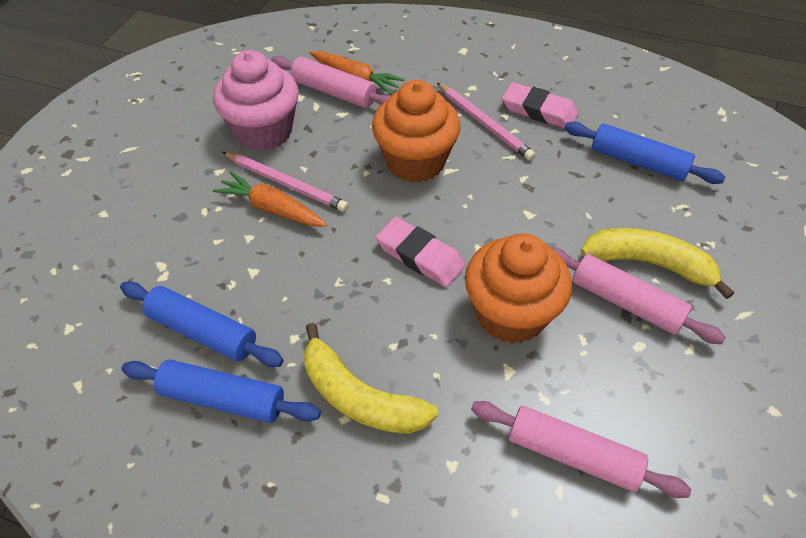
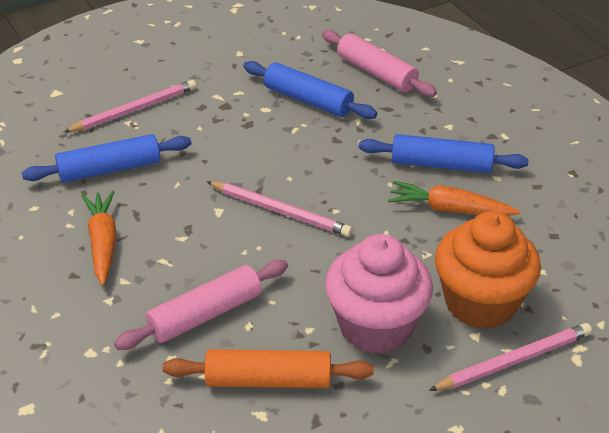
orange cupcake: 2 -> 1
orange rolling pin: 0 -> 1
pink eraser: 2 -> 0
pink pencil: 2 -> 3
pink rolling pin: 3 -> 2
yellow banana: 2 -> 0

